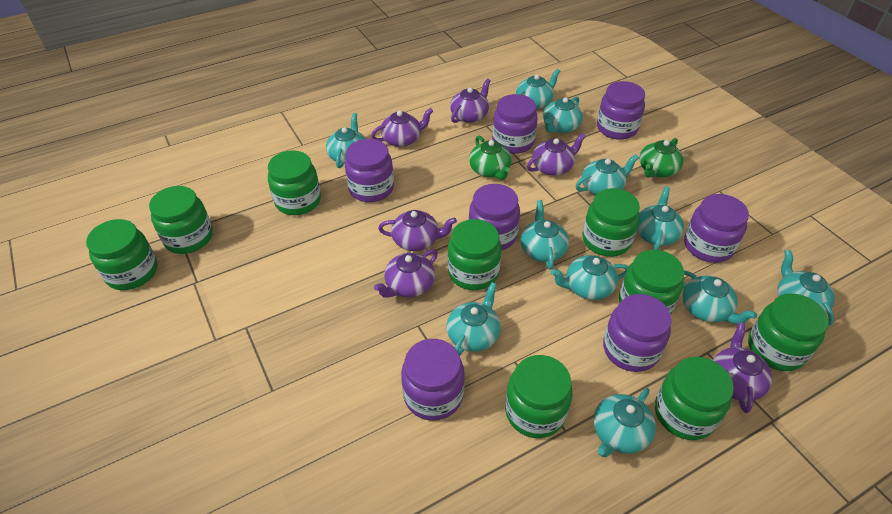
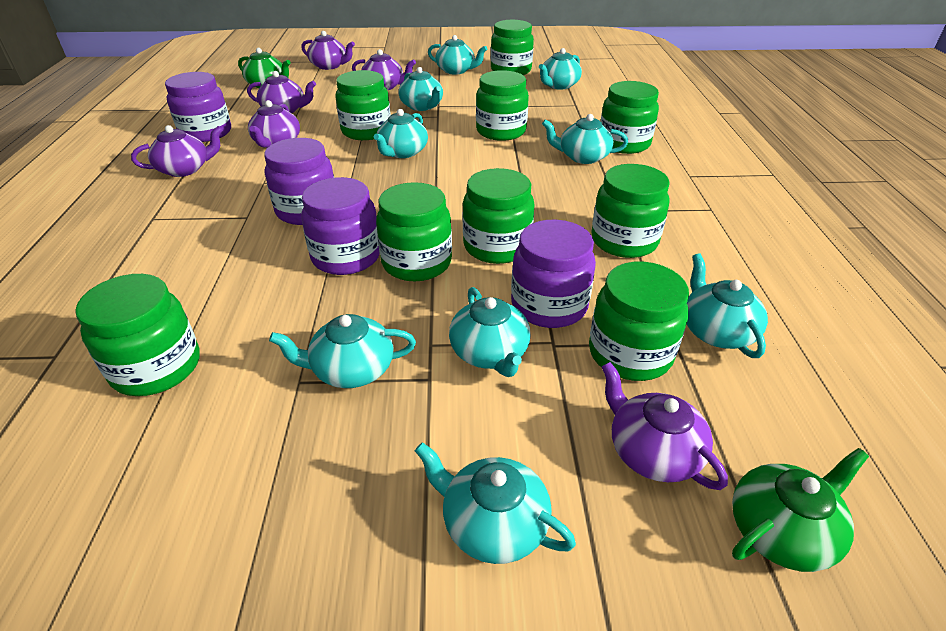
purple jar: 7 -> 4
turquoise teapot: 11 -> 9

